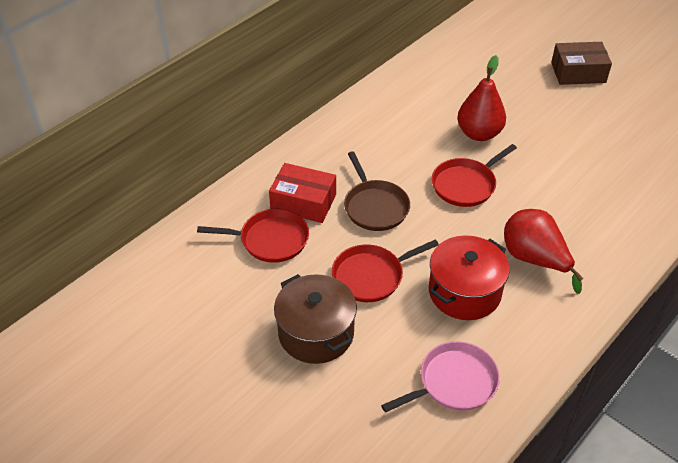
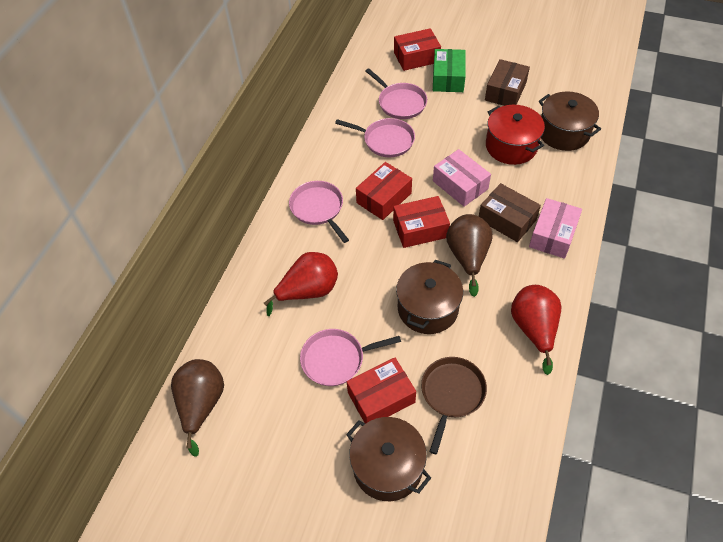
brown box: 1 -> 2
brown pear: 0 -> 2
brown pot: 1 -> 3
green box: 0 -> 1
pink box: 0 -> 2
pink pan: 1 -> 4
red box: 1 -> 4
red pan: 3 -> 0

